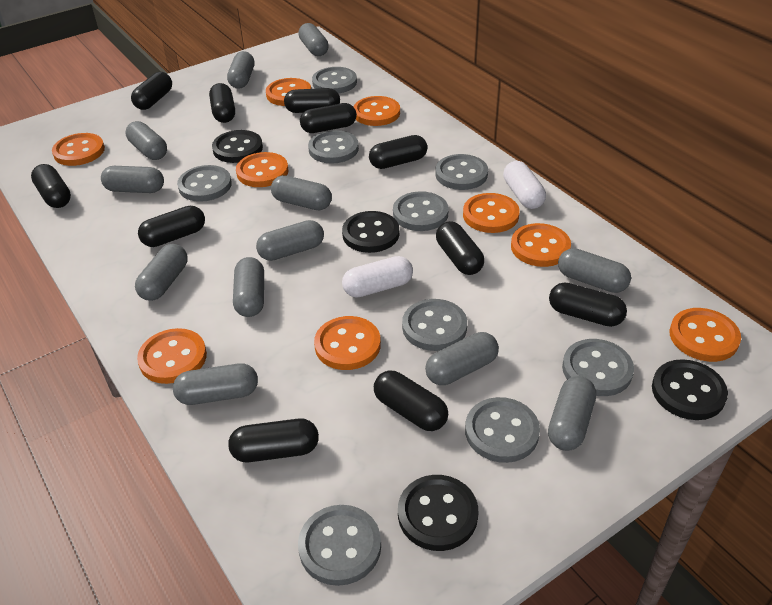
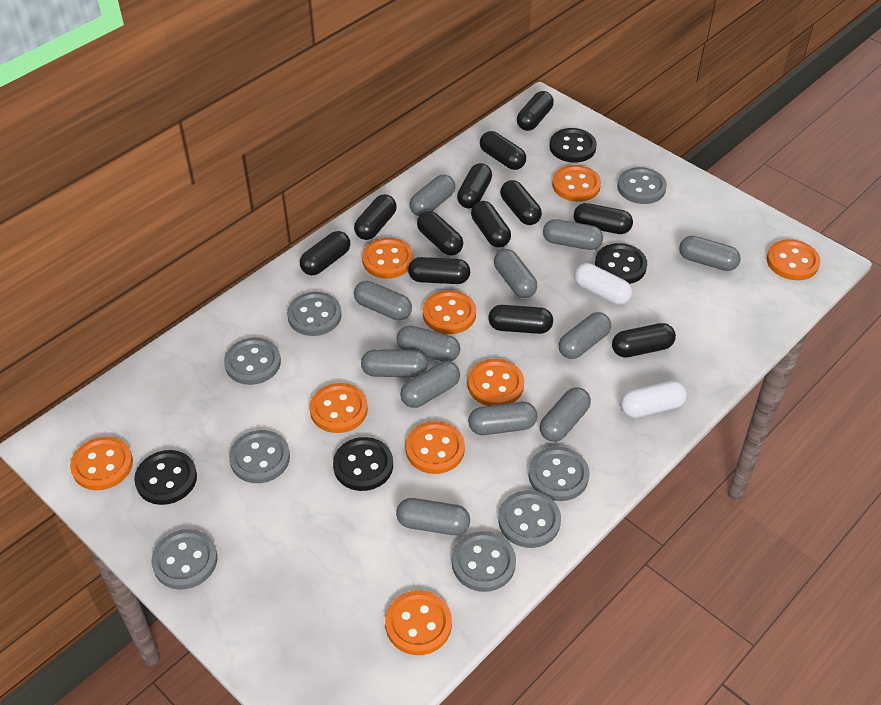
black capsule: 11 -> 12
grey button: 9 -> 8

